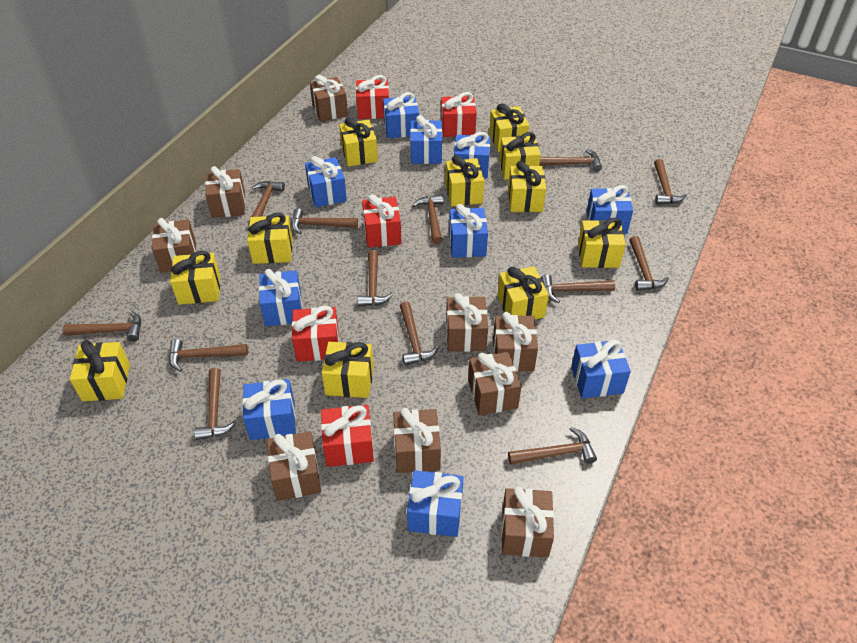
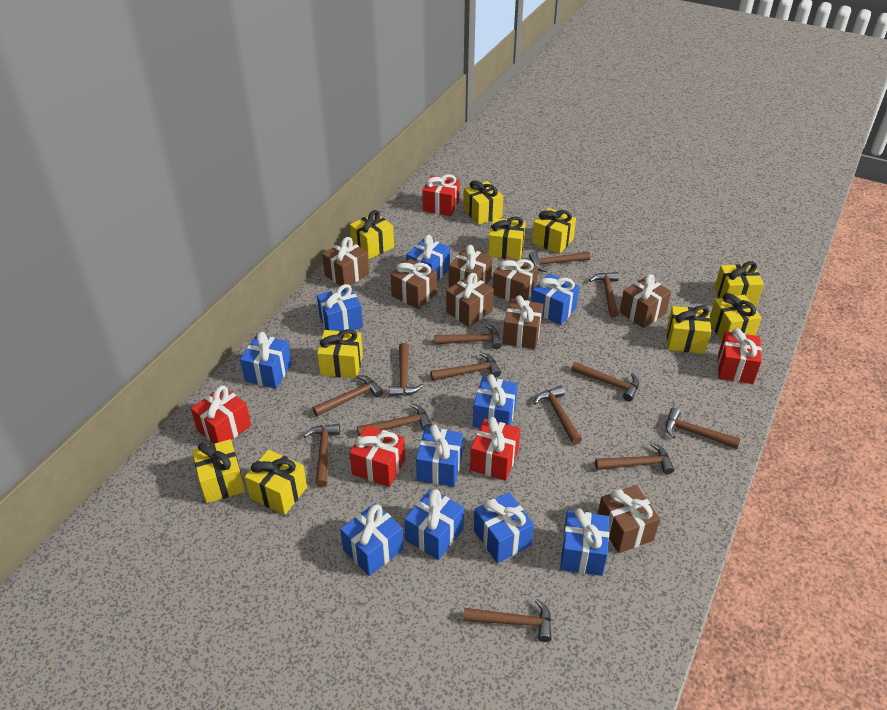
brown gift: 9 -> 8
yellow gift: 11 -> 10

